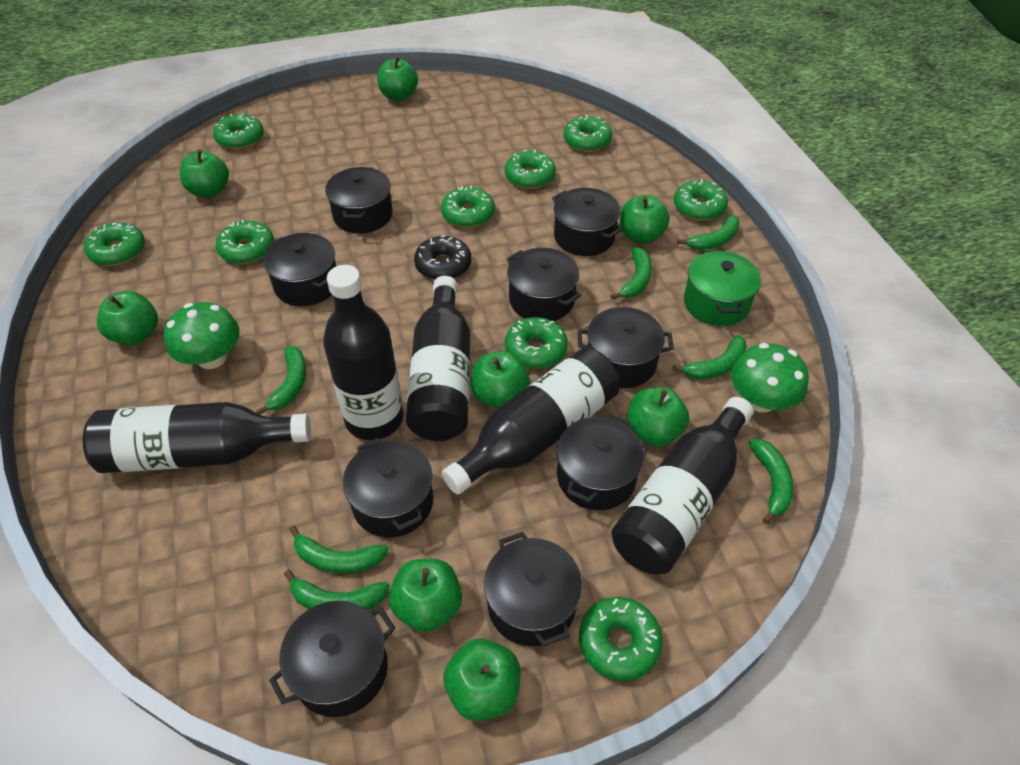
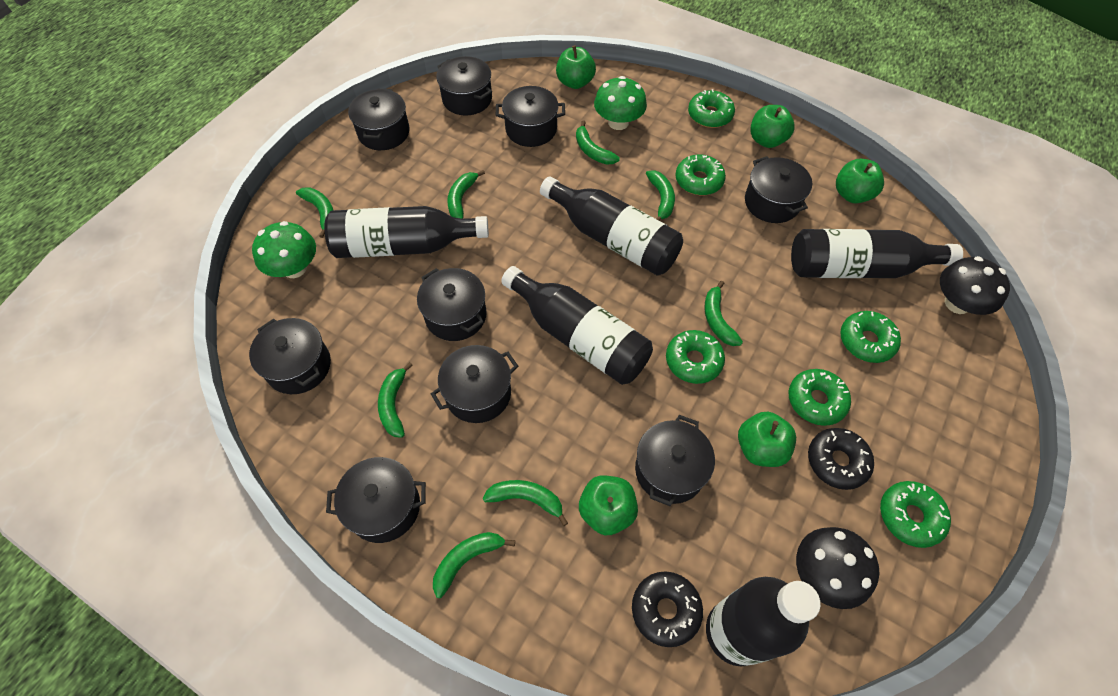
black donut: 1 -> 2
black mushroom: 0 -> 2
green apple: 8 -> 5
green banana: 7 -> 8
green donut: 9 -> 6
green pot: 1 -> 0

